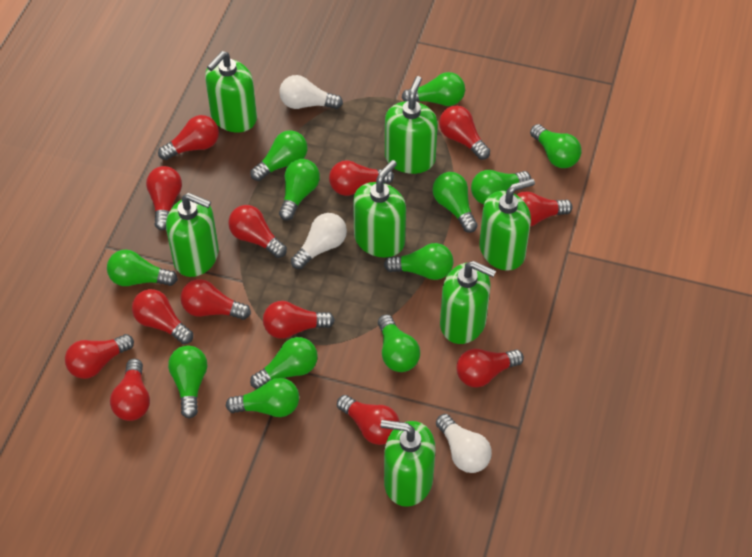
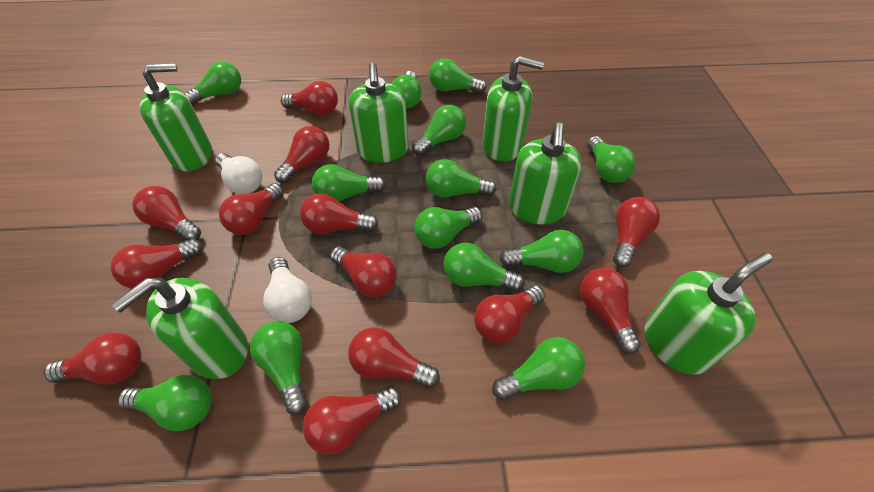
green light bulb: 12 -> 13
green soap dispenser: 7 -> 6
white light bulb: 3 -> 2

